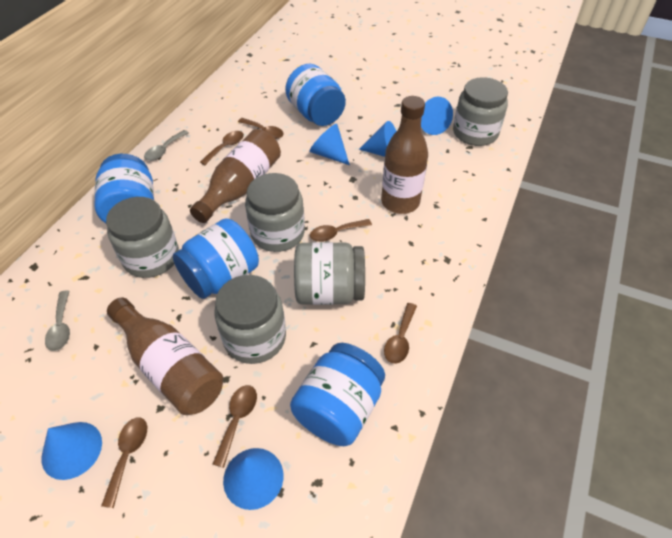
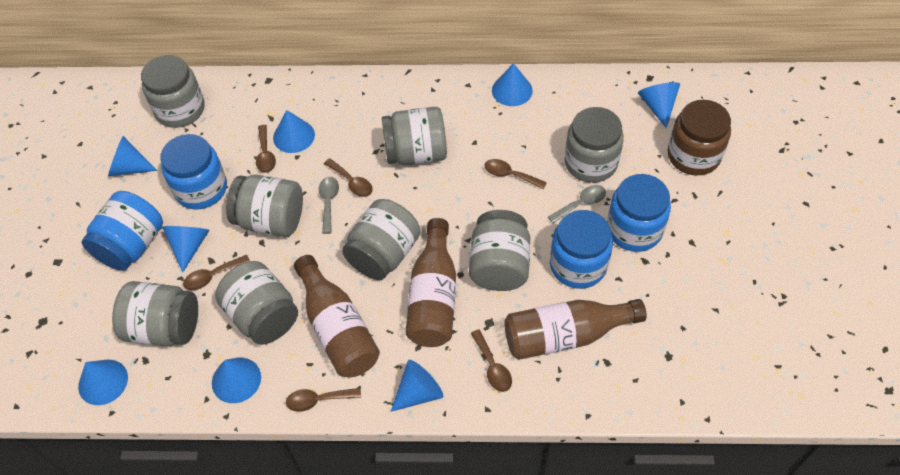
blue cone: 5 -> 8
brown jar: 0 -> 1
grey jar: 5 -> 8

